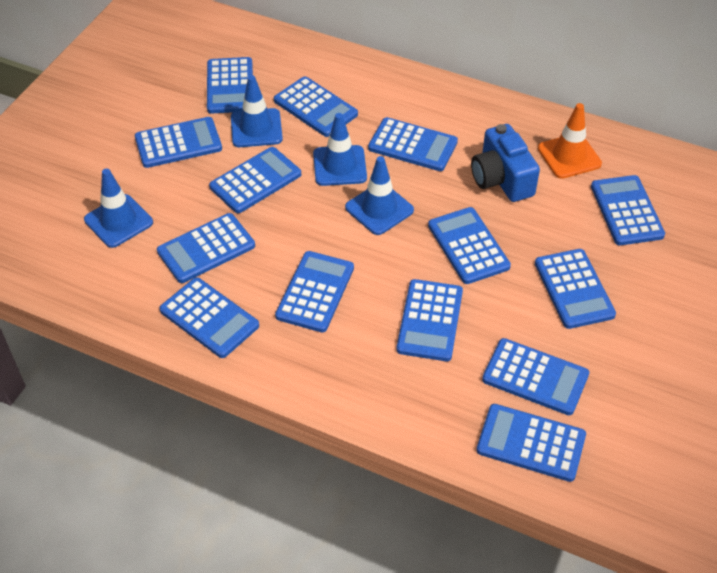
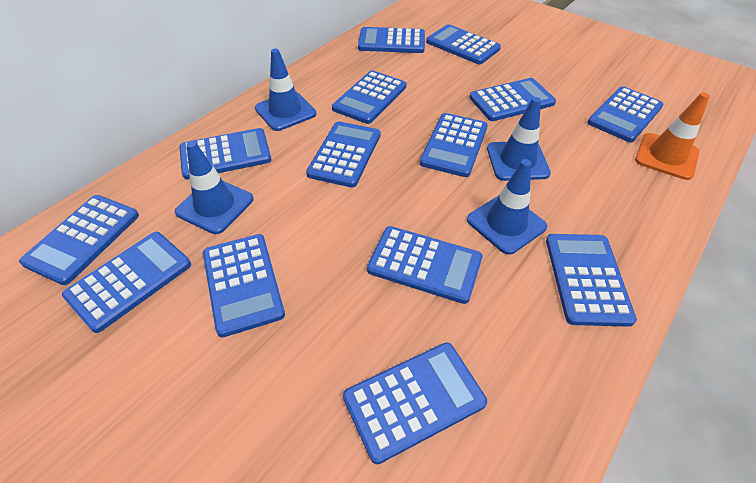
blue camera: 1 -> 0

